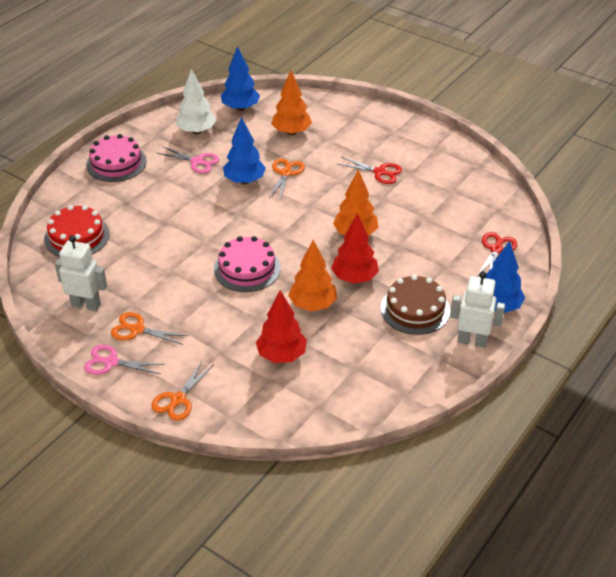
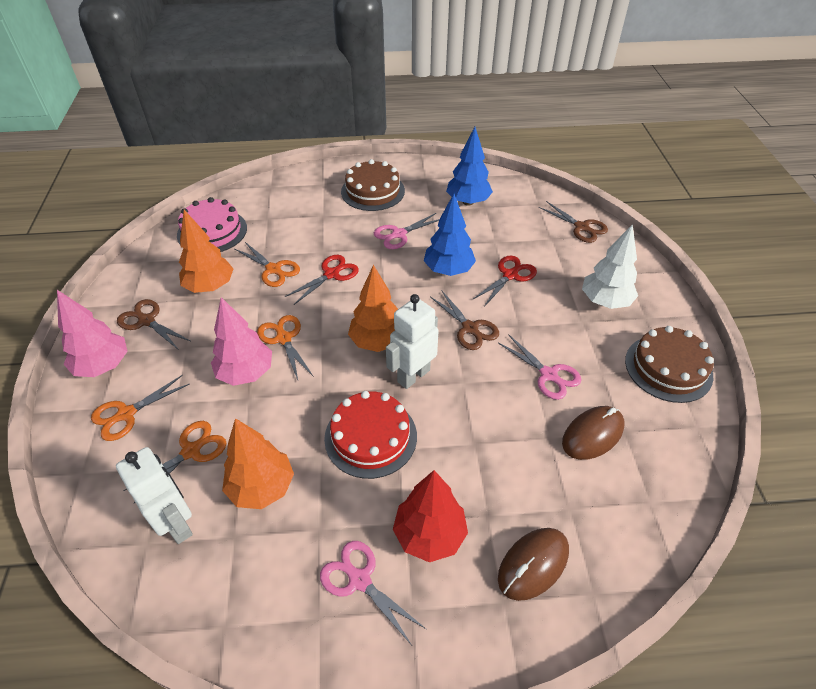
blue tree: 3 -> 2
brown cake: 1 -> 2
brown mouse: 0 -> 2
brown scissors: 0 -> 3
orange scissors: 3 -> 4
pink cake: 2 -> 1
pink scissors: 2 -> 3
pink tree: 0 -> 2
red tree: 2 -> 1

